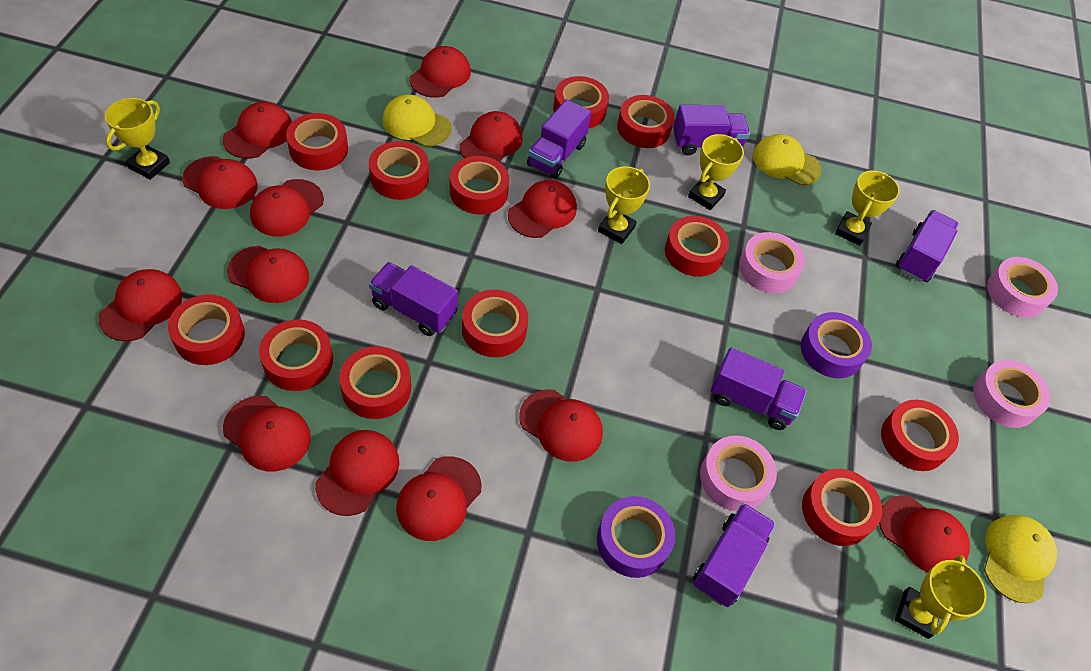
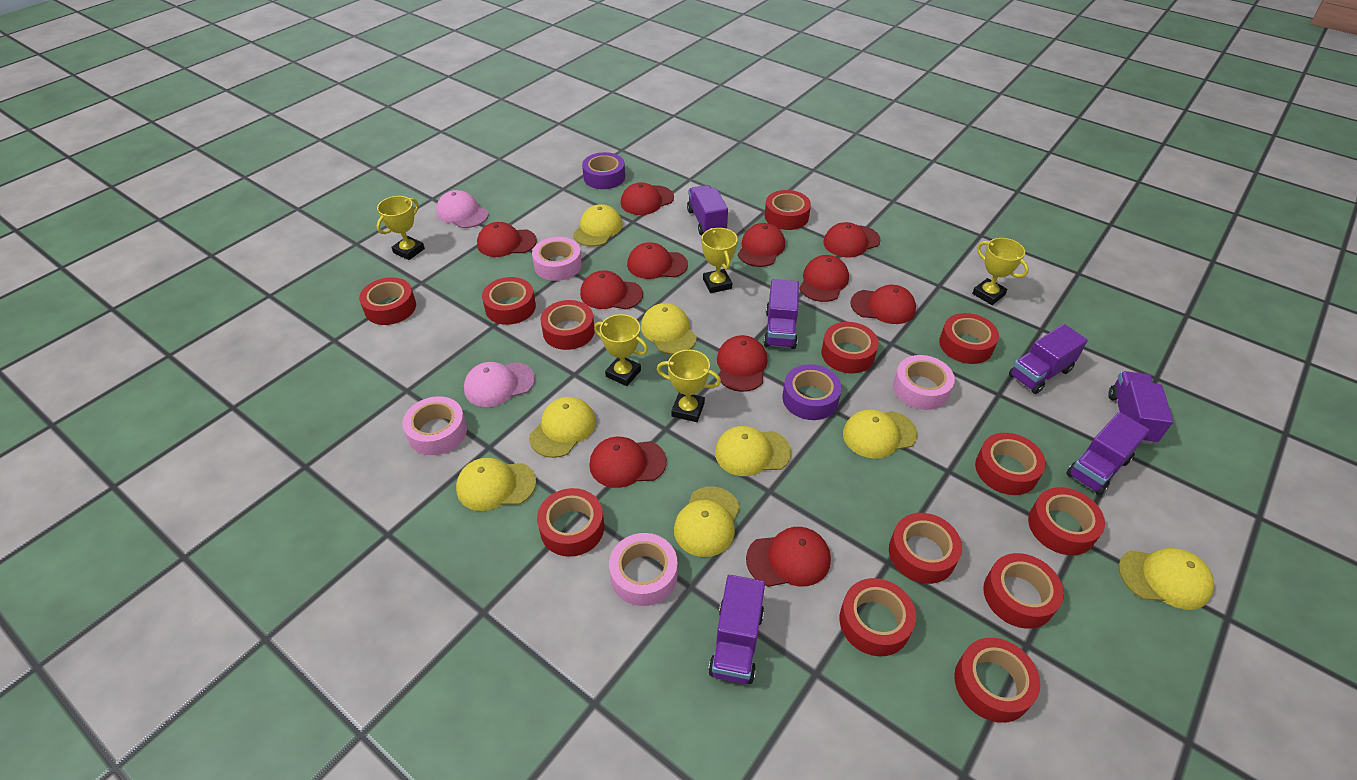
pink cap: 0 -> 2
red cap: 13 -> 11
red tape: 12 -> 13
yellow cap: 3 -> 8

